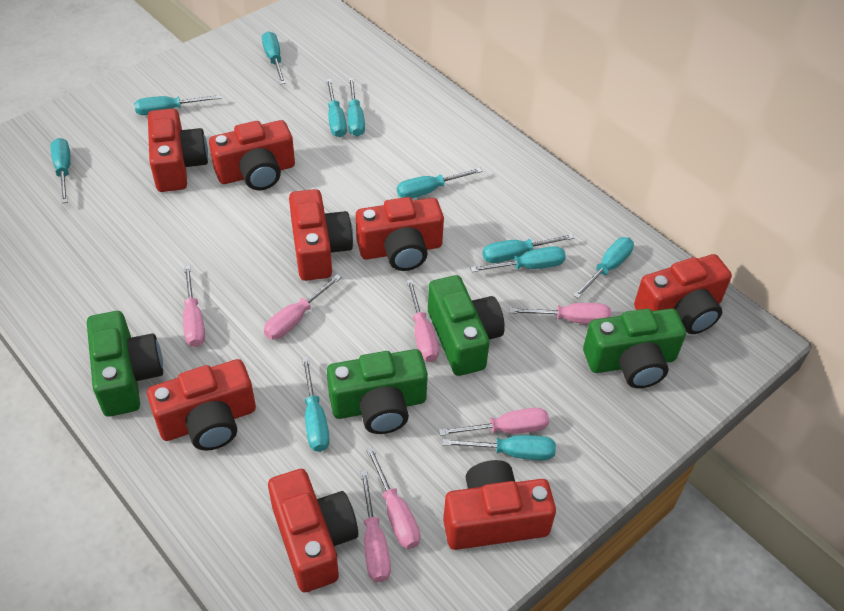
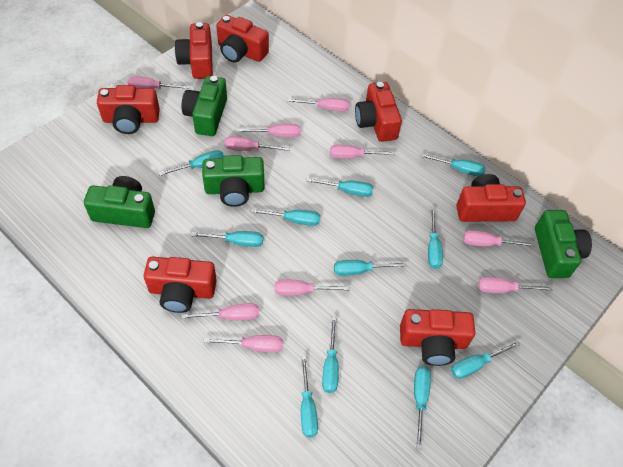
pink screwdriver: 7 -> 10
red camera: 8 -> 7

